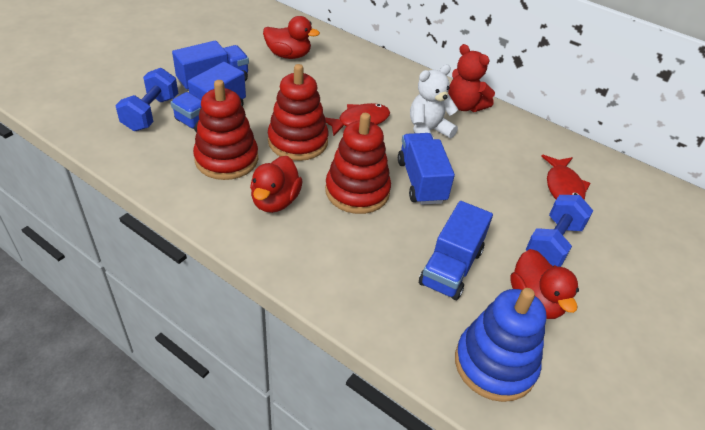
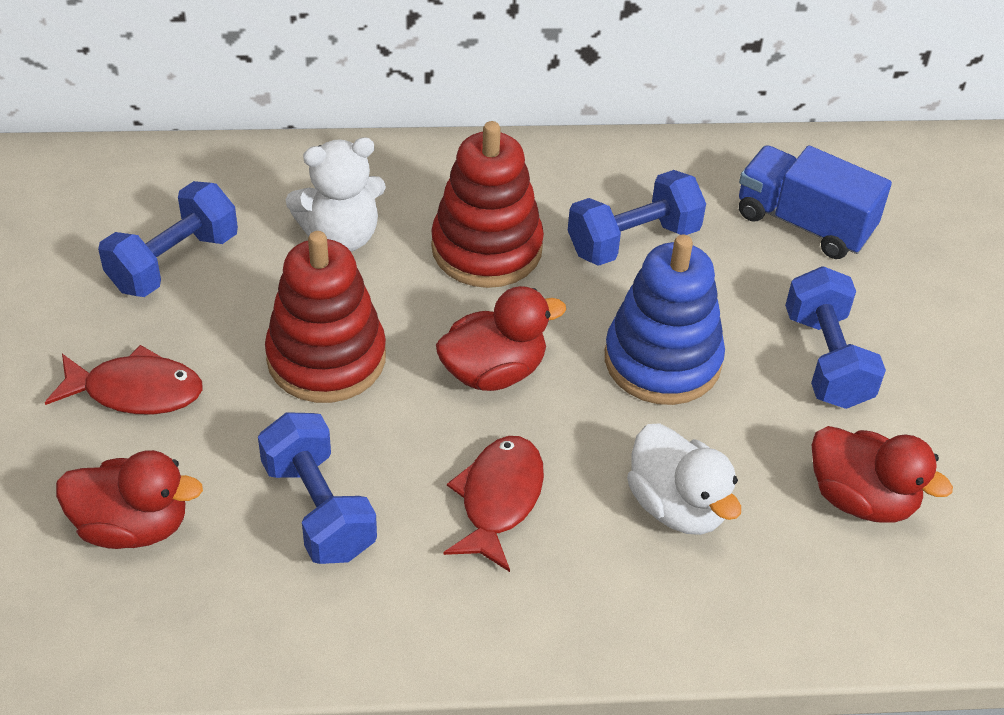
blue dumbbell: 2 -> 4
blue truck: 4 -> 1
red stacking toy: 3 -> 2
red teddy bear: 1 -> 0
white duck: 0 -> 1

